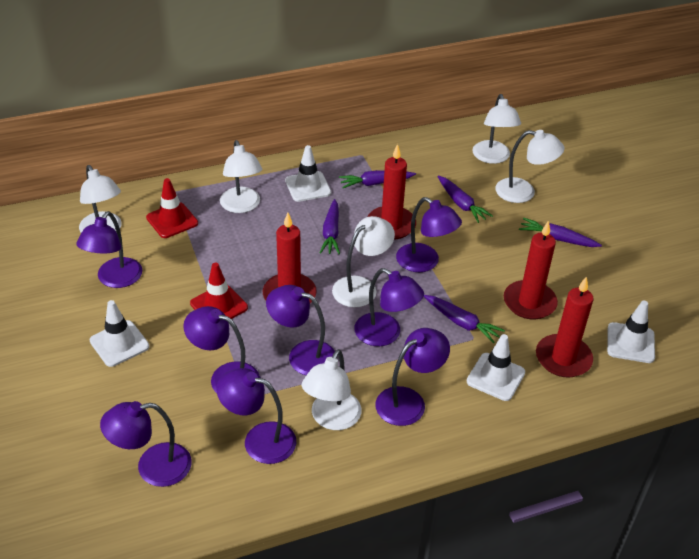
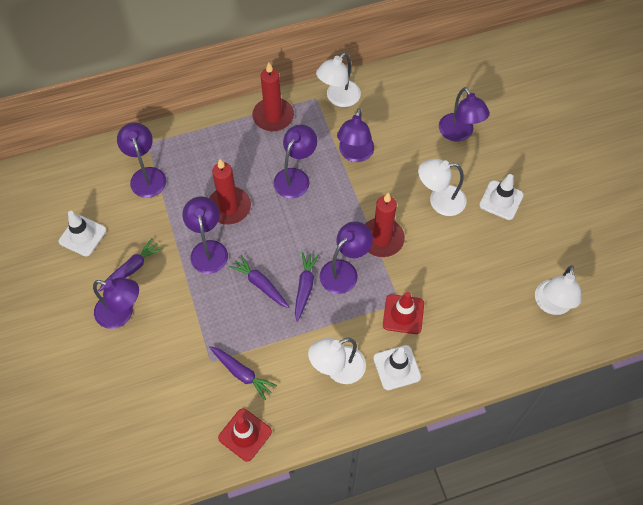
purple carrot: 5 -> 4
purple lamp: 8 -> 7
red candle: 4 -> 3
white lamp: 6 -> 4
white traffic cone: 4 -> 3

